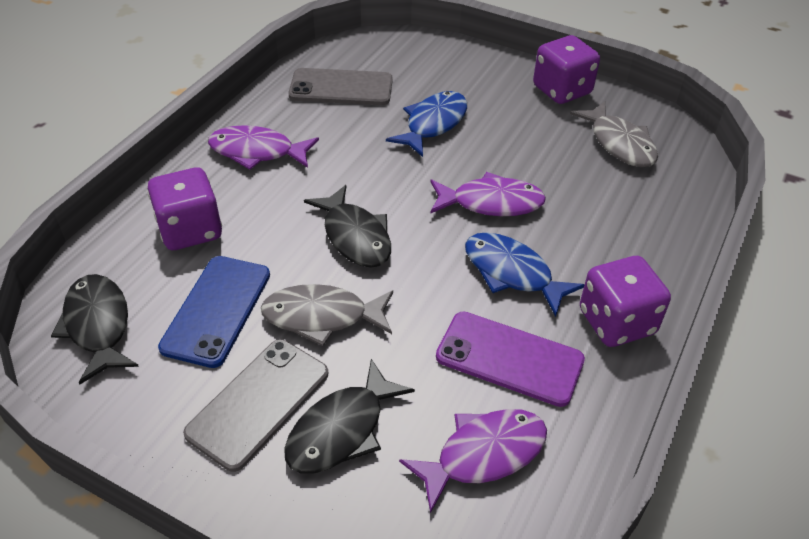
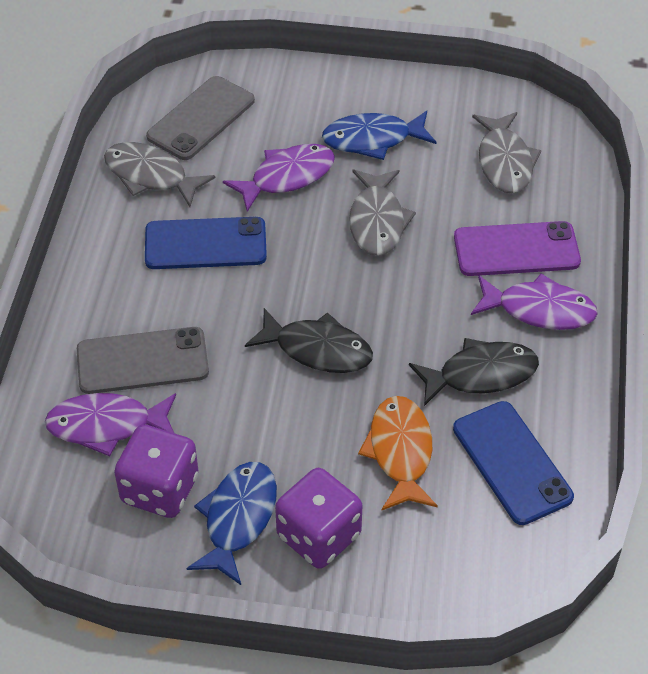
black fish: 3 -> 2
blue phone: 1 -> 2
grey fish: 2 -> 3
orange fish: 0 -> 1
purple dice: 3 -> 2

